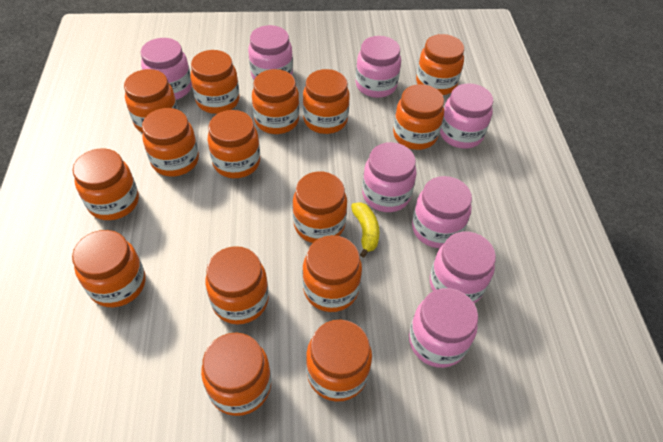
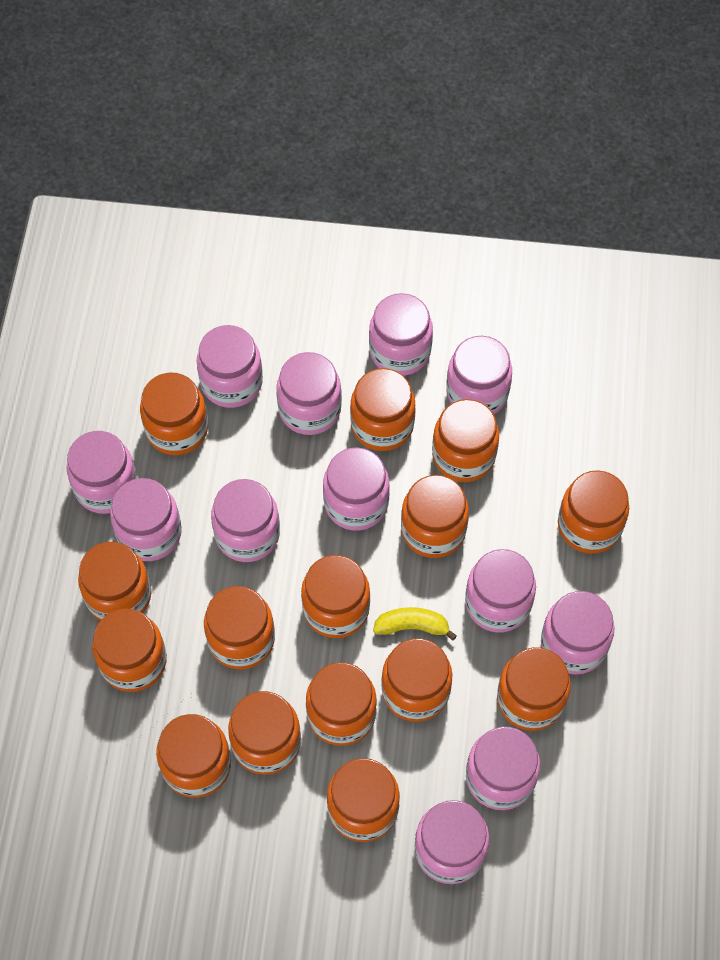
pink jar: 8 -> 12

